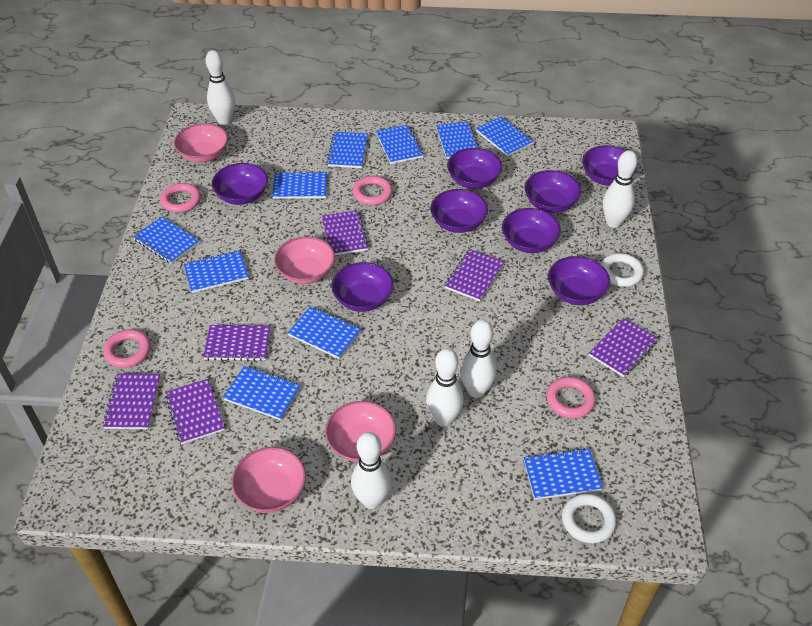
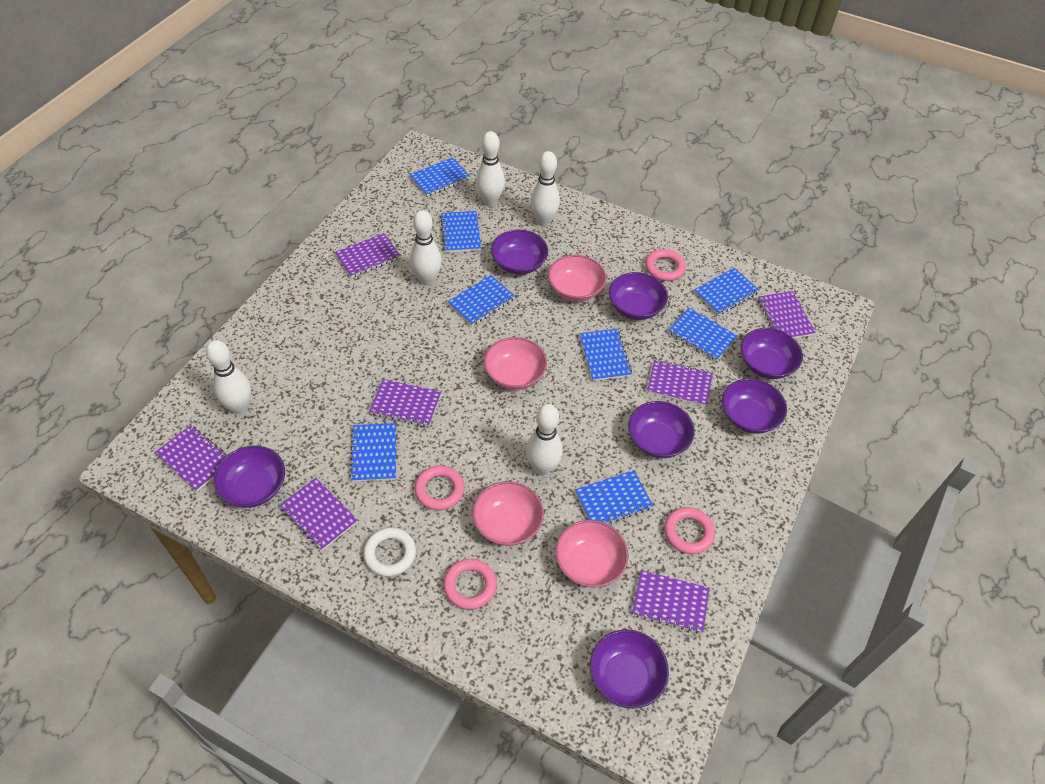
blue notebook: 10 -> 8
purple bowl: 8 -> 7
purple notebook: 6 -> 7
white ring: 2 -> 1

